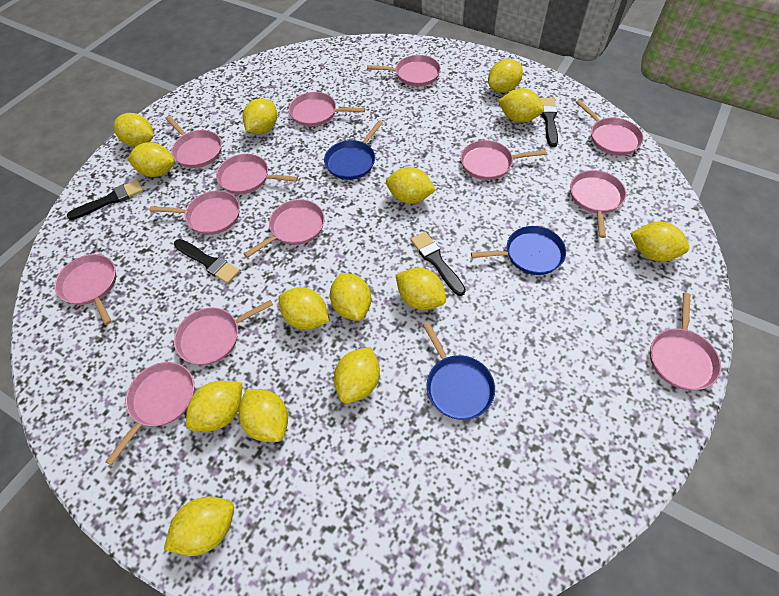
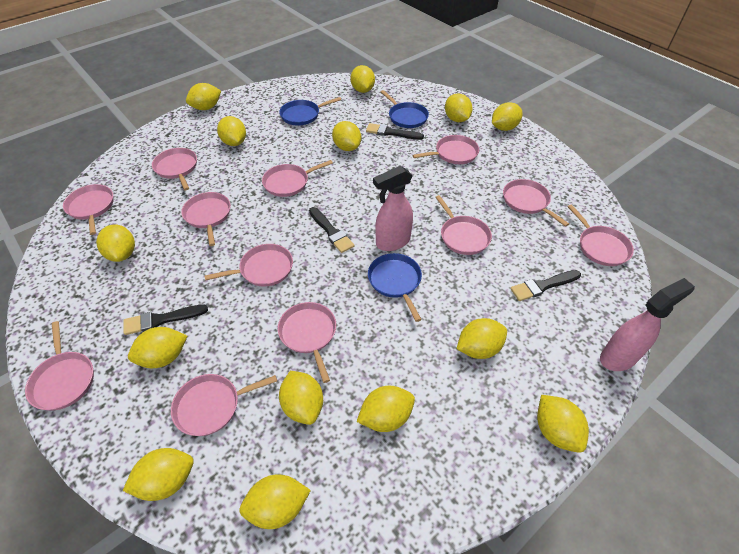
pink pan: 13 -> 12
pink spray bottle: 0 -> 2

